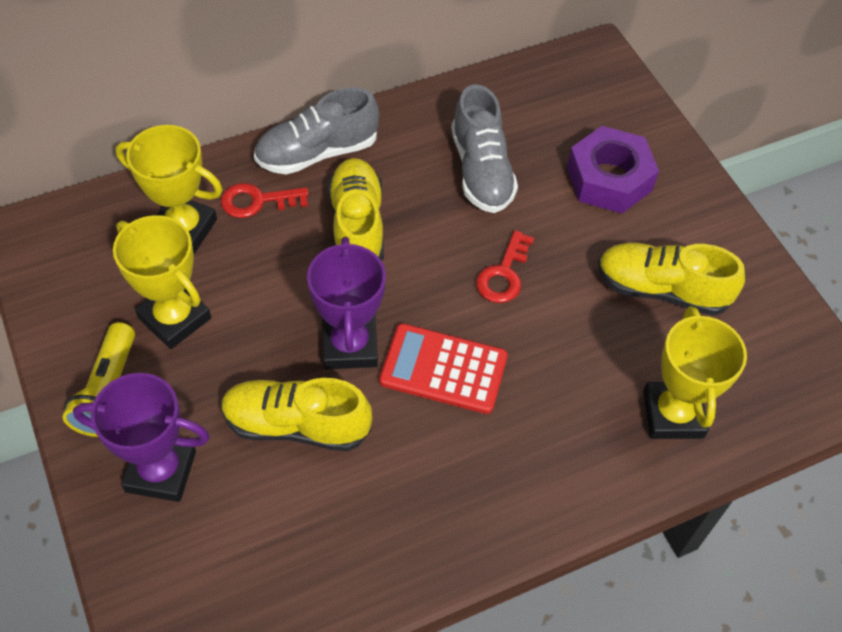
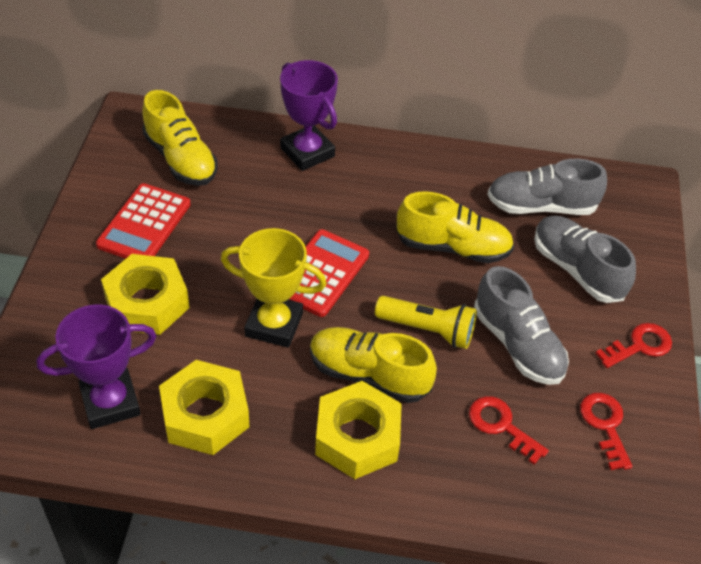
grey shoe: 2 -> 3
purple nut: 1 -> 0
red calculator: 1 -> 2
red key: 2 -> 3
yellow nut: 0 -> 3
yellow trophy: 3 -> 1

